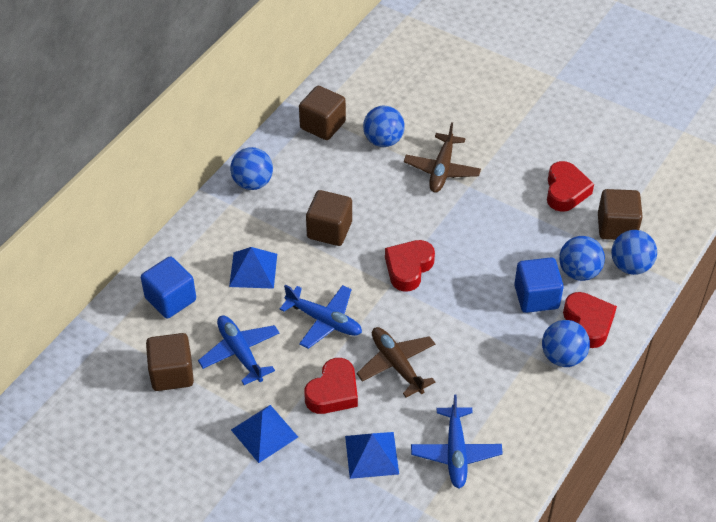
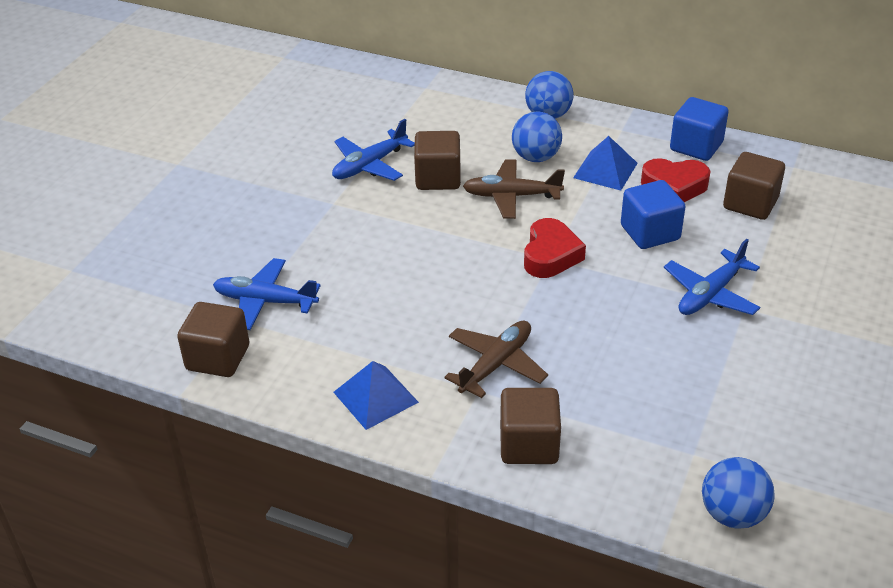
blue ball: 5 -> 3
blue pyramid: 3 -> 2
red heart: 4 -> 2

